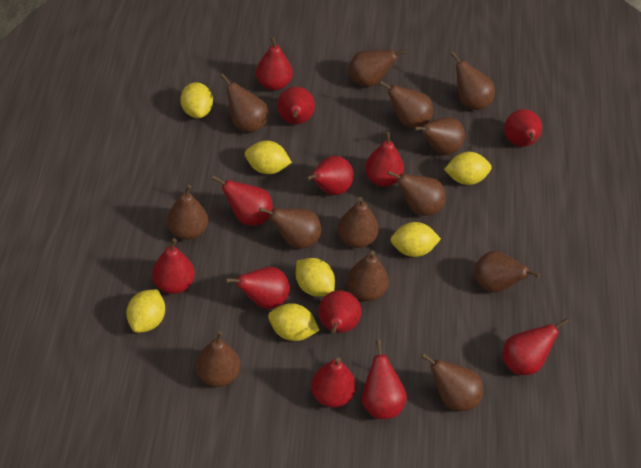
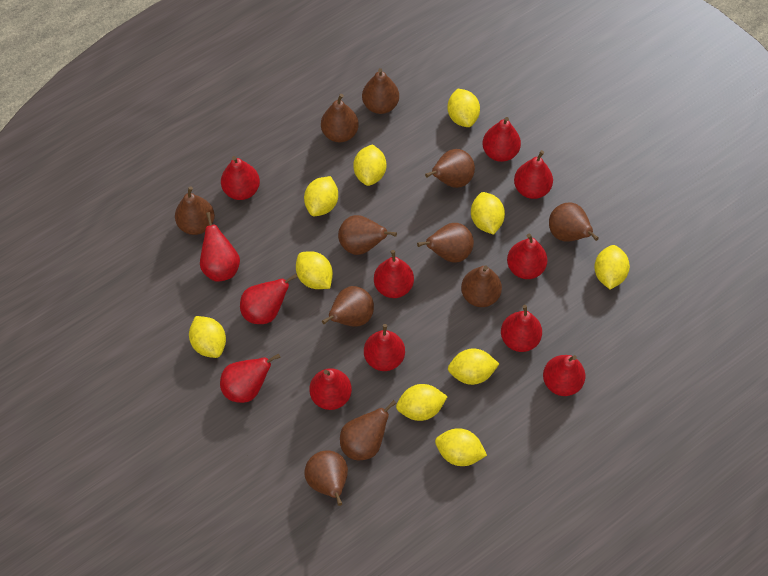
brown pear: 13 -> 11
yellow lemon: 7 -> 10

